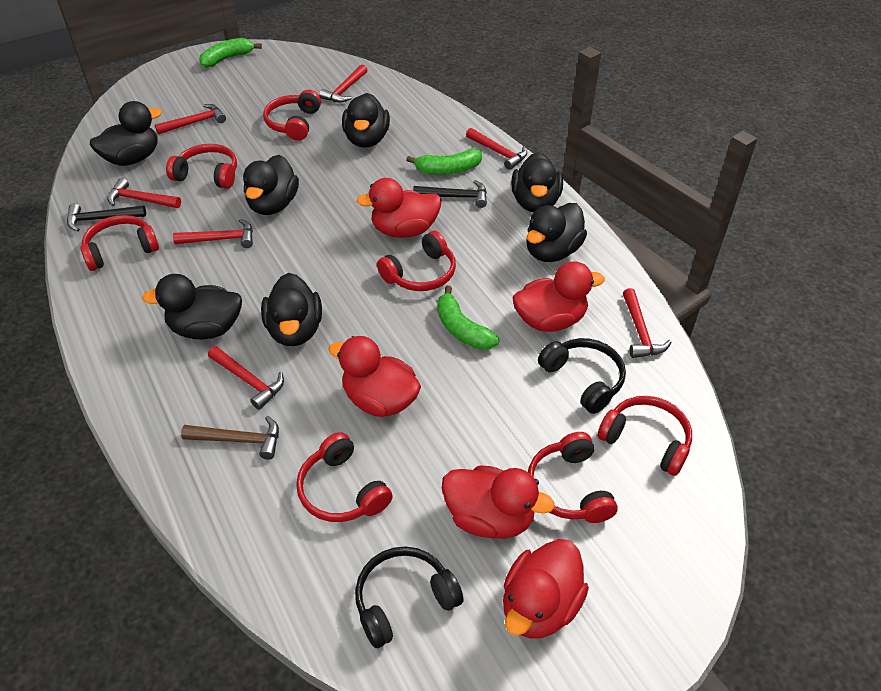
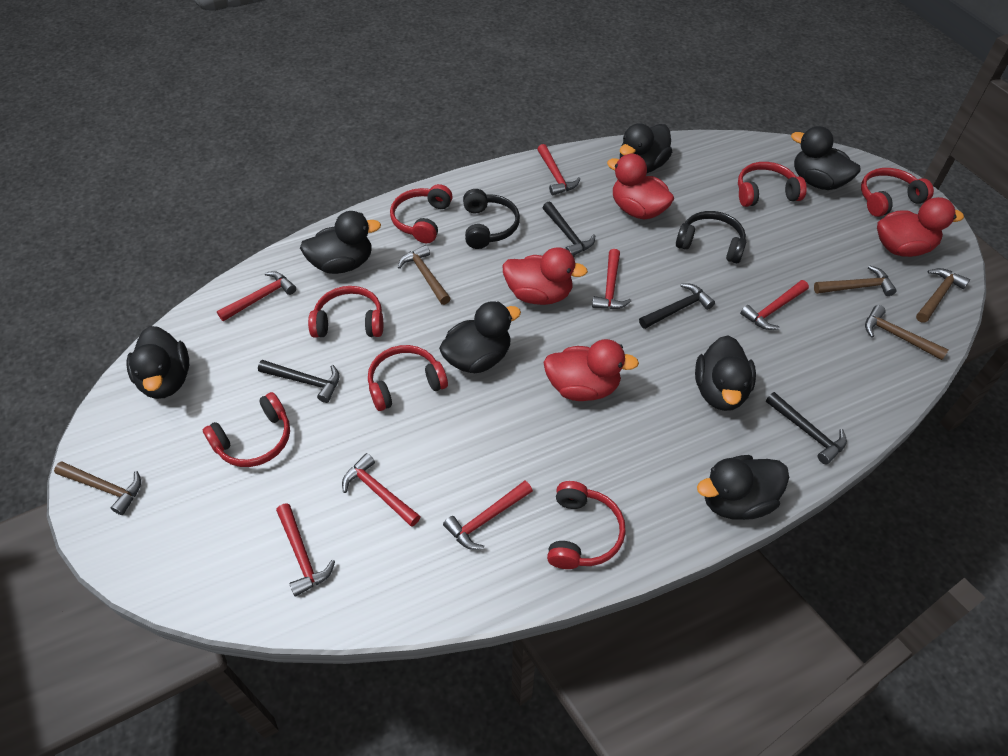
black hammer: 2 -> 4
brown hammer: 1 -> 5
green banana: 3 -> 0
red duck: 5 -> 4

